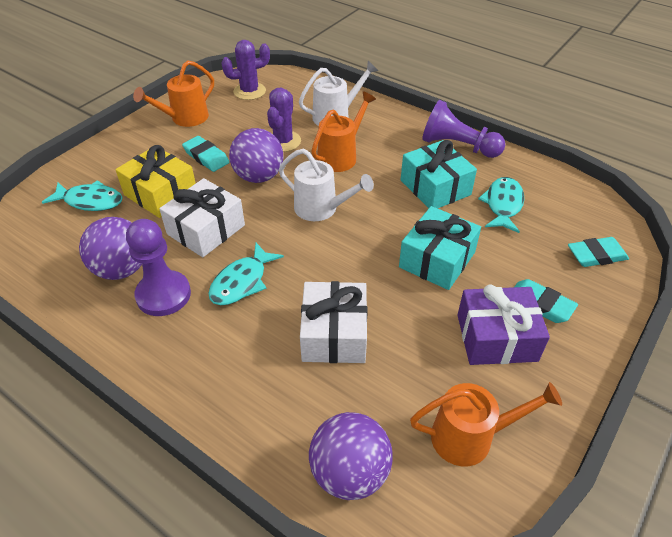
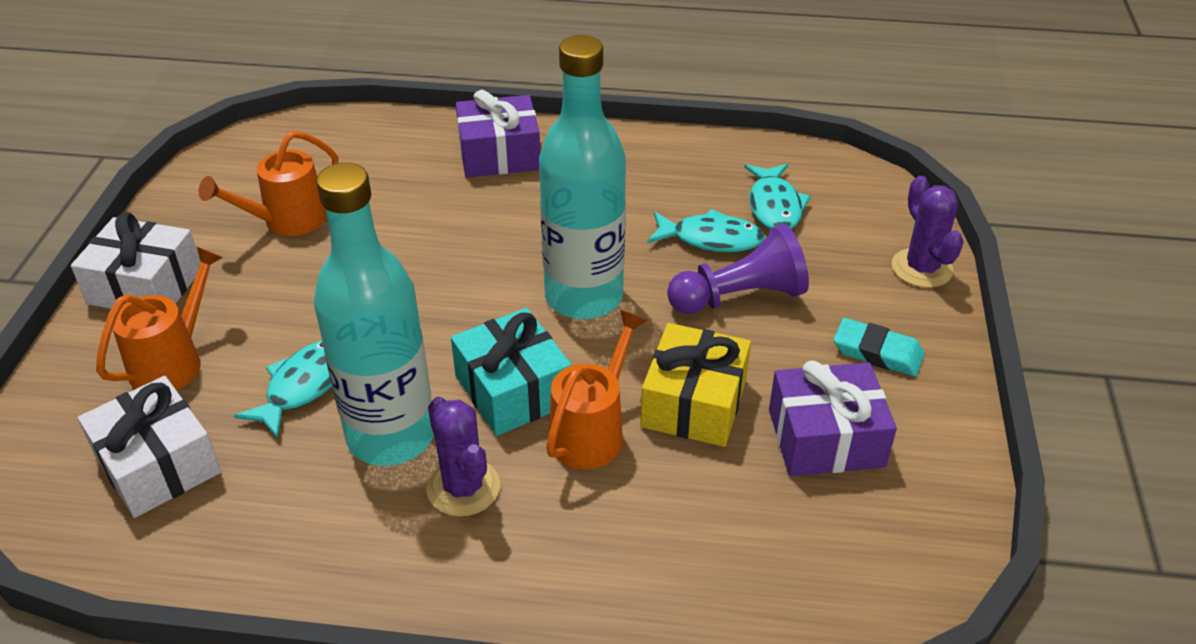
purple ball: 3 -> 0
purple gift: 1 -> 2
purple pawn: 2 -> 1
turquoise bottle: 0 -> 2
turquoise eraser: 3 -> 1
turquoise gift: 2 -> 1
white watering can: 2 -> 0

